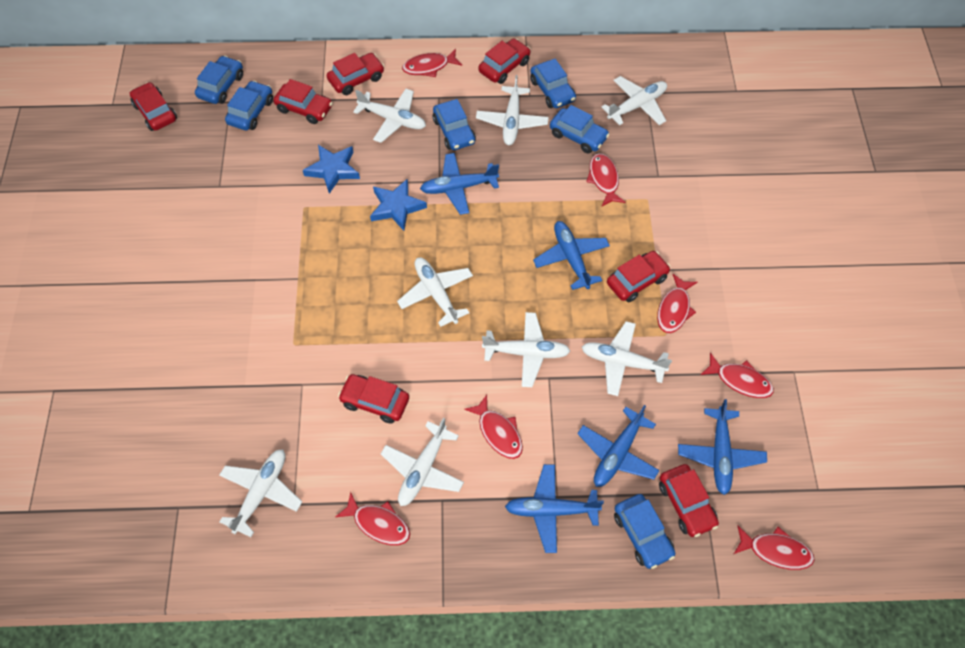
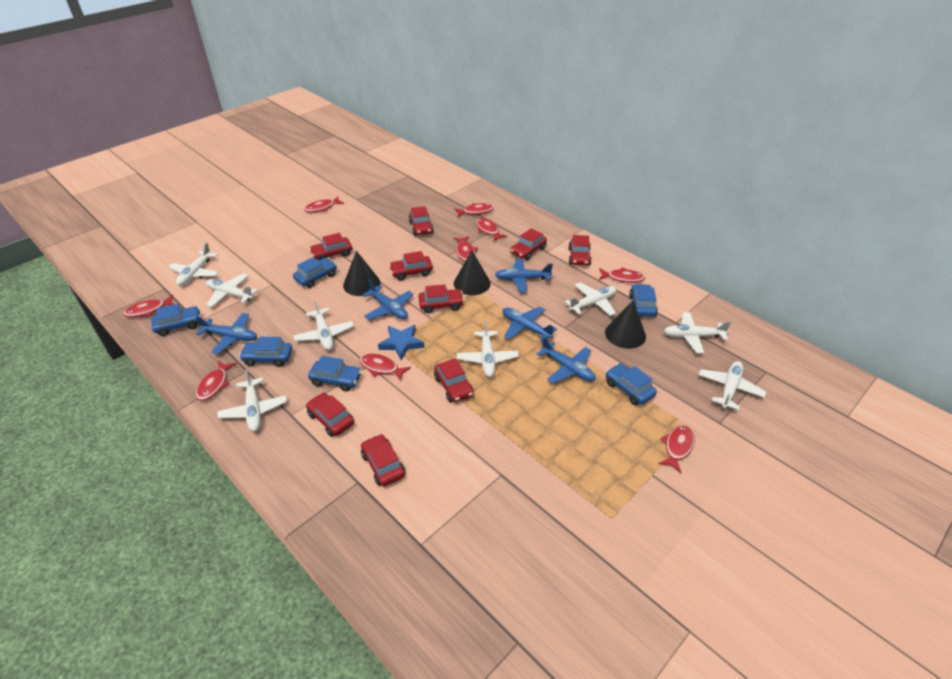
black cone: 0 -> 3
blue star: 2 -> 1
red car: 7 -> 9
red fish: 7 -> 9

